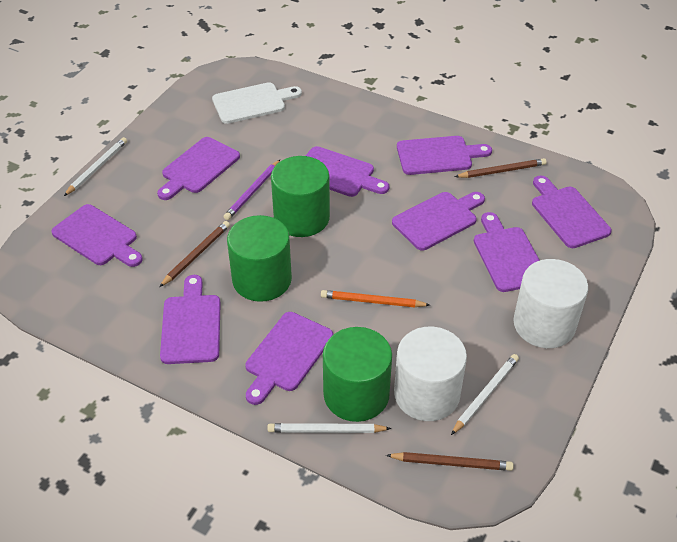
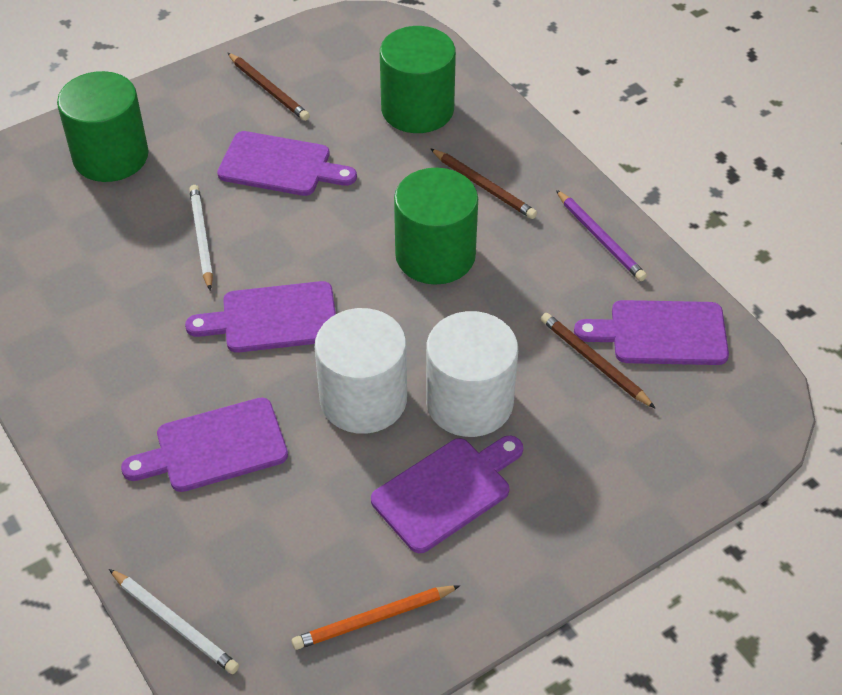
purple cutting board: 9 -> 5
white cutting board: 1 -> 0
white pencil: 3 -> 2

